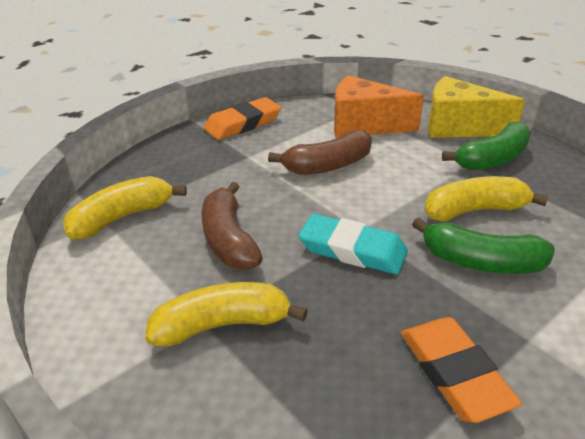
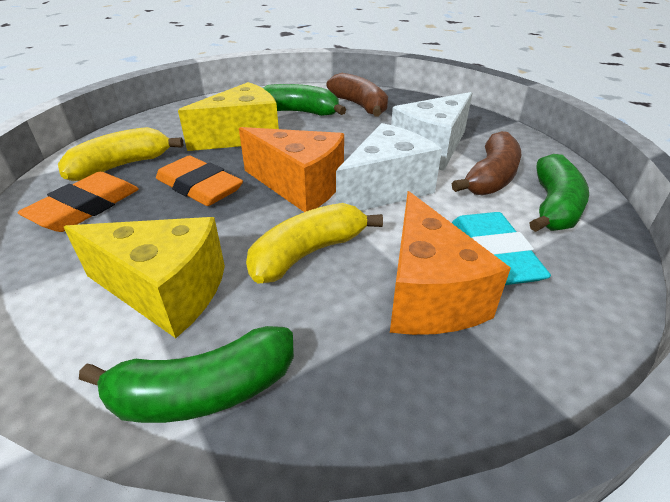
green banana: 2 -> 3
orange cheese: 1 -> 2
white cheese: 0 -> 2
yellow banana: 3 -> 2
yellow cheese: 1 -> 2

